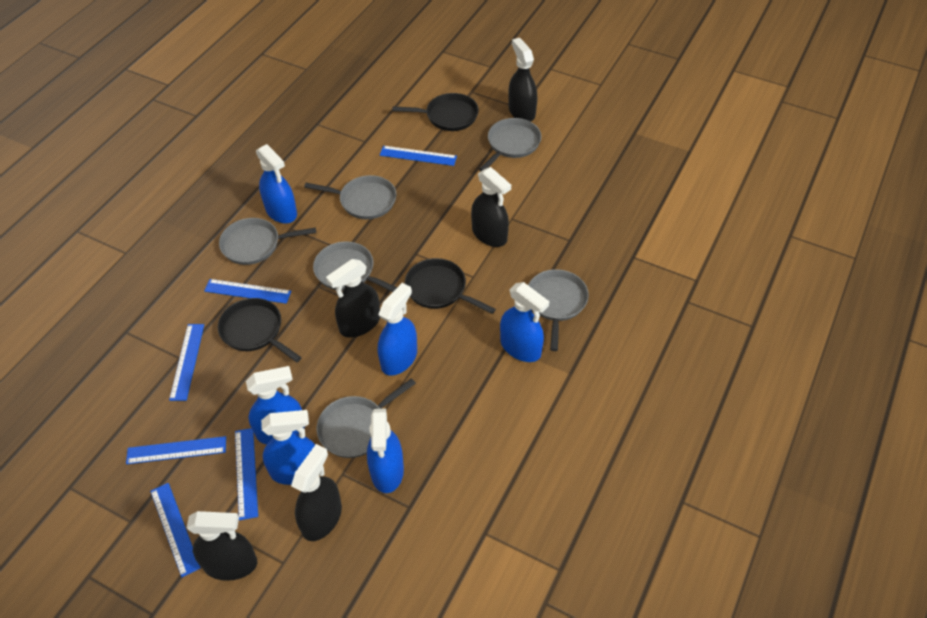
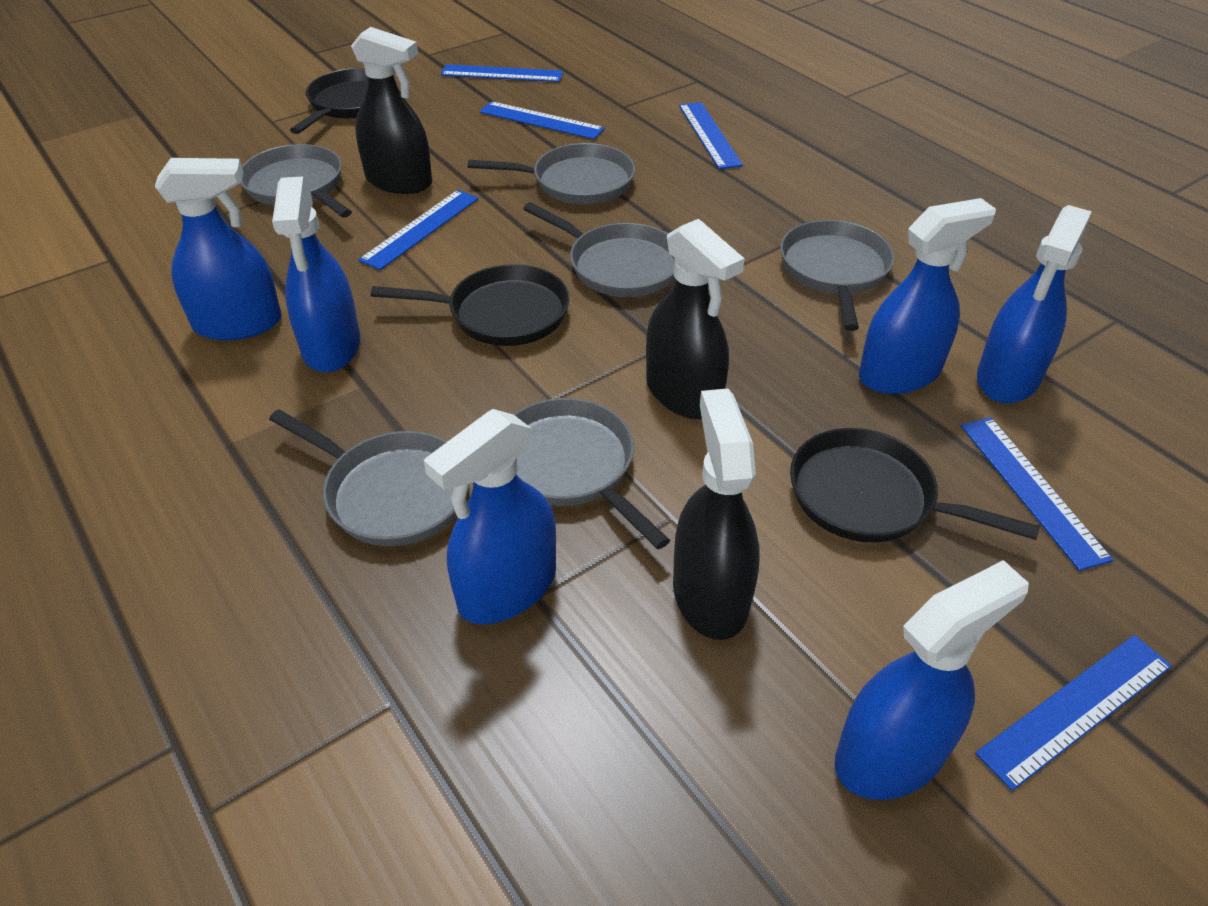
black spray bottle: 5 -> 3

